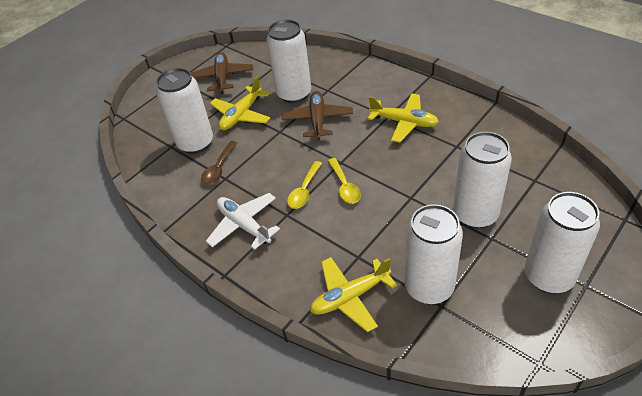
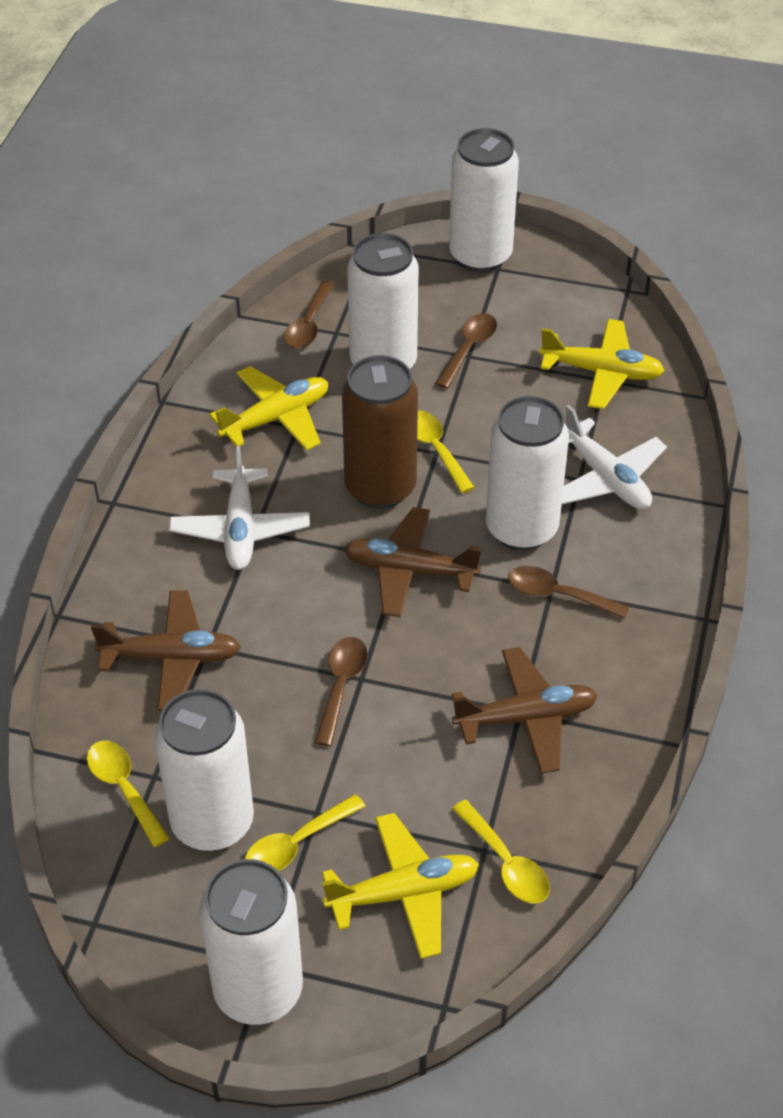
brown can: 0 -> 1
brown plane: 2 -> 3
brown spoon: 1 -> 4
white plane: 1 -> 2
yellow spoon: 2 -> 4

